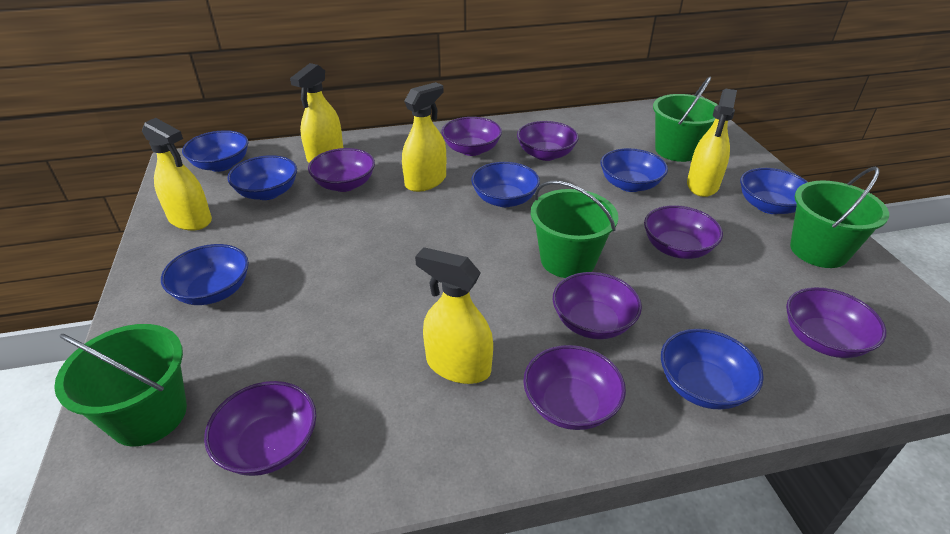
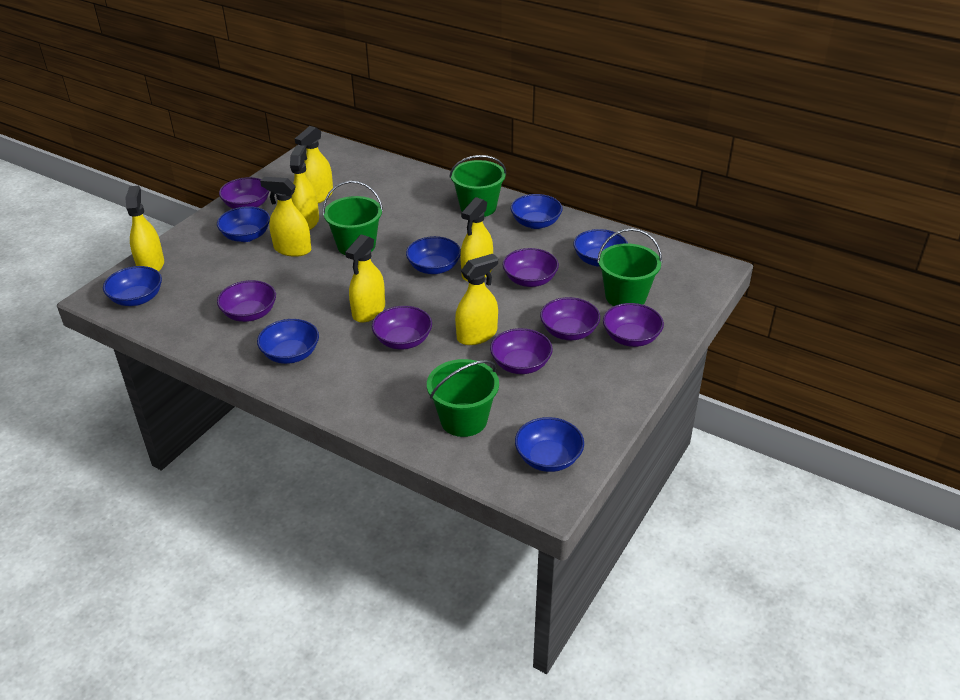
purple bowl: 8 -> 7
yellow spray bottle: 5 -> 7

